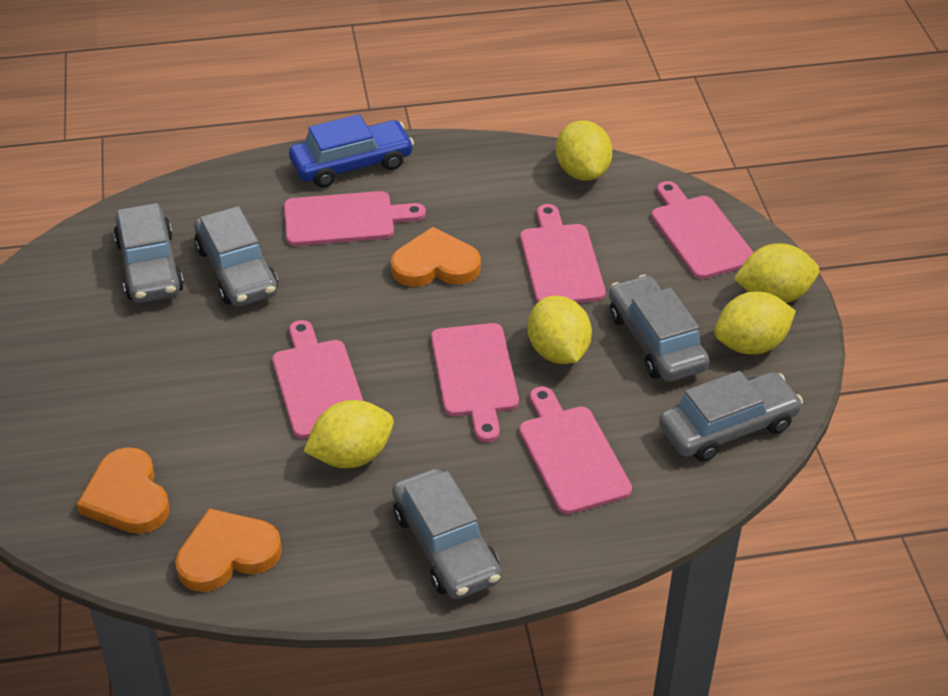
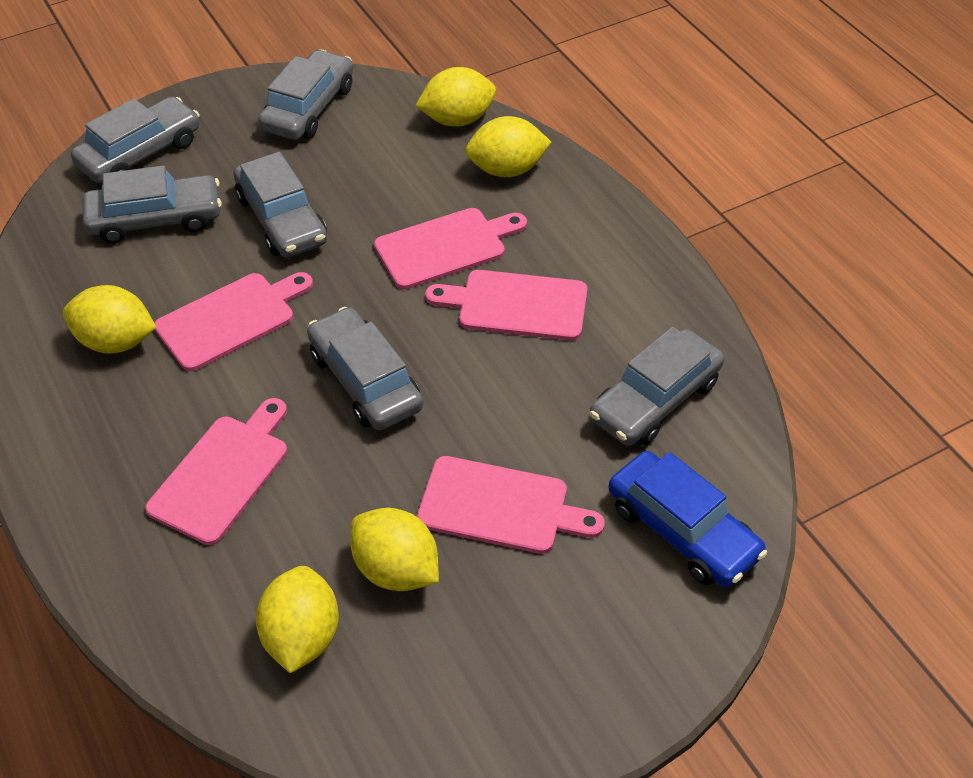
grey car: 5 -> 6
orange heart: 3 -> 0
pink cutting board: 6 -> 5

